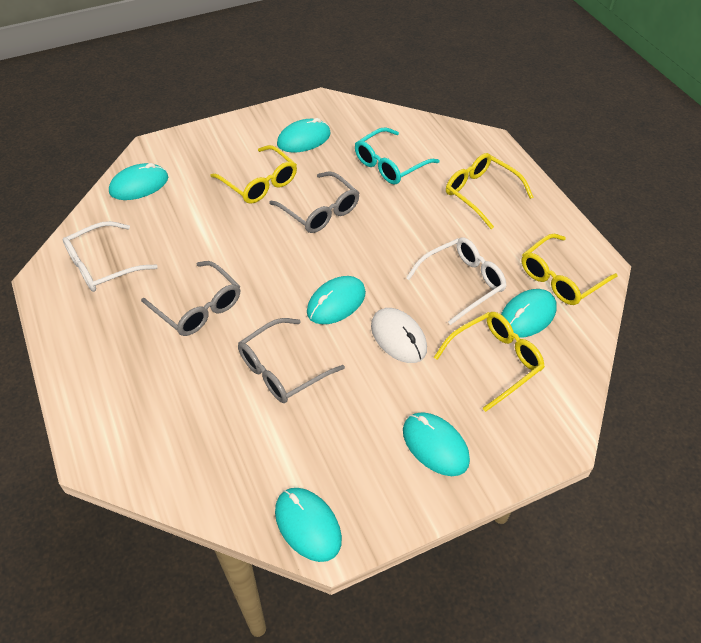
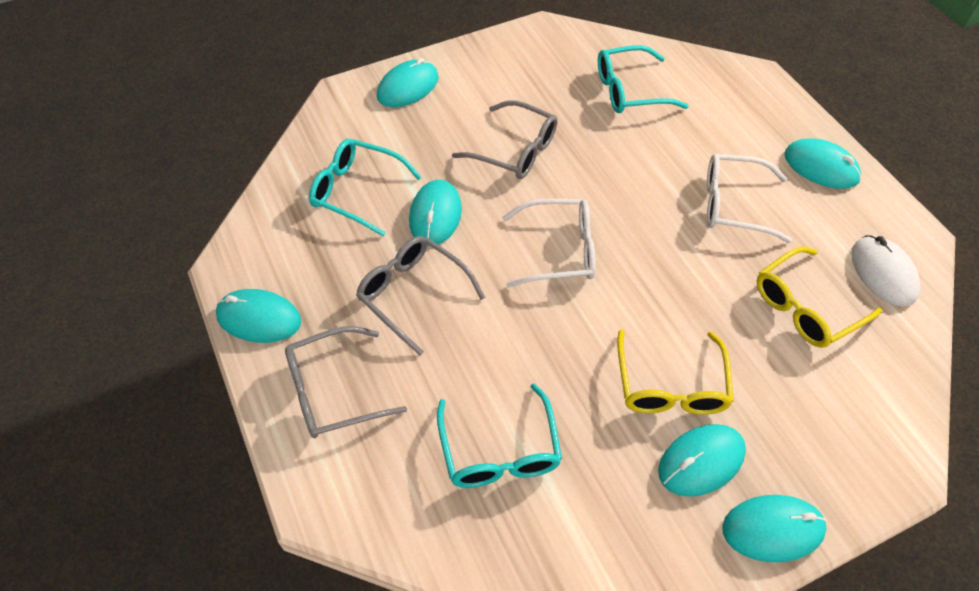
turquoise glasses: 1 -> 3
yellow glasses: 4 -> 2

